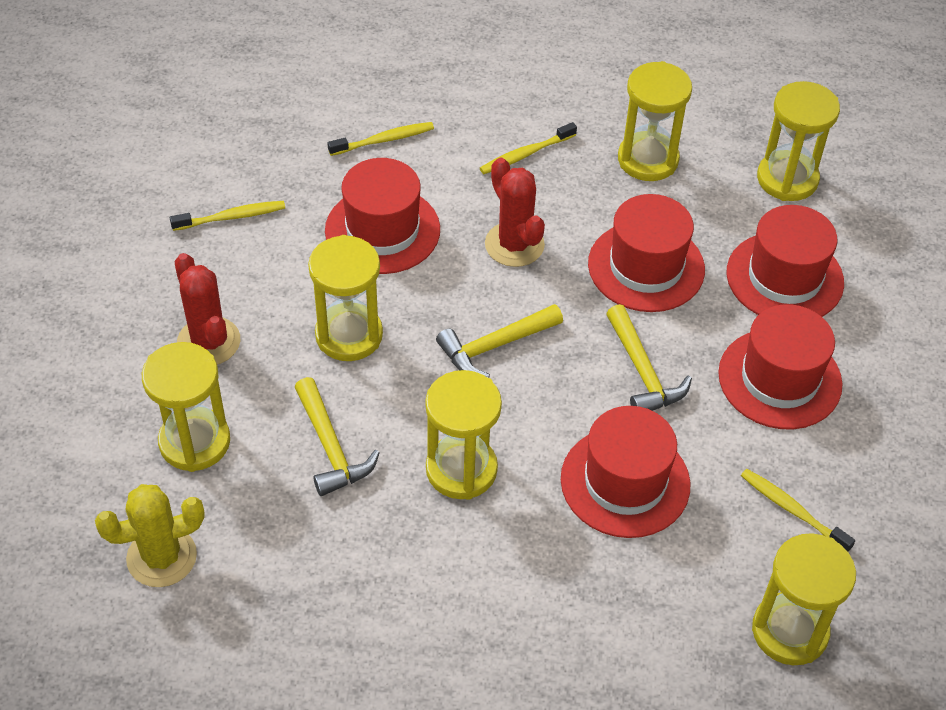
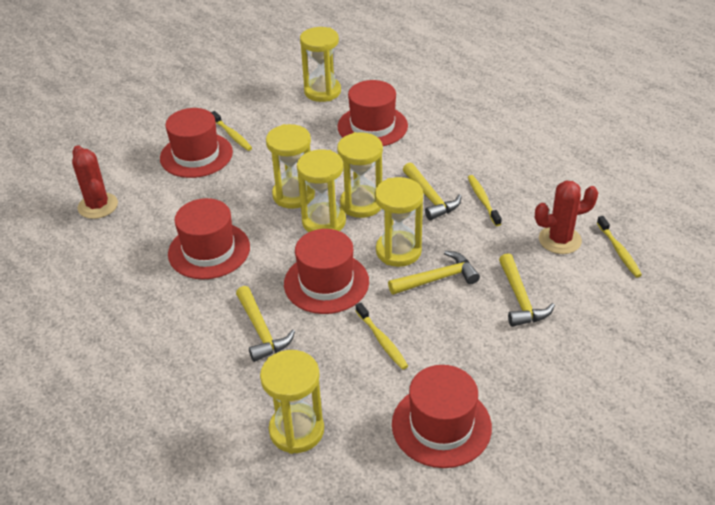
yellow cactus: 1 -> 0
yellow hammer: 3 -> 4

